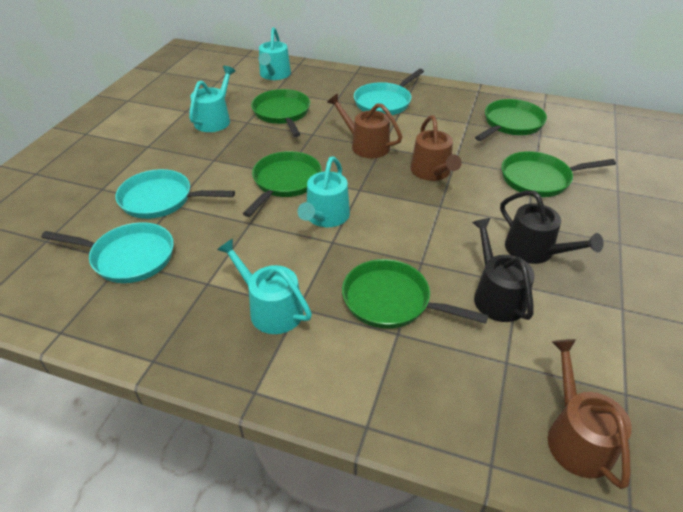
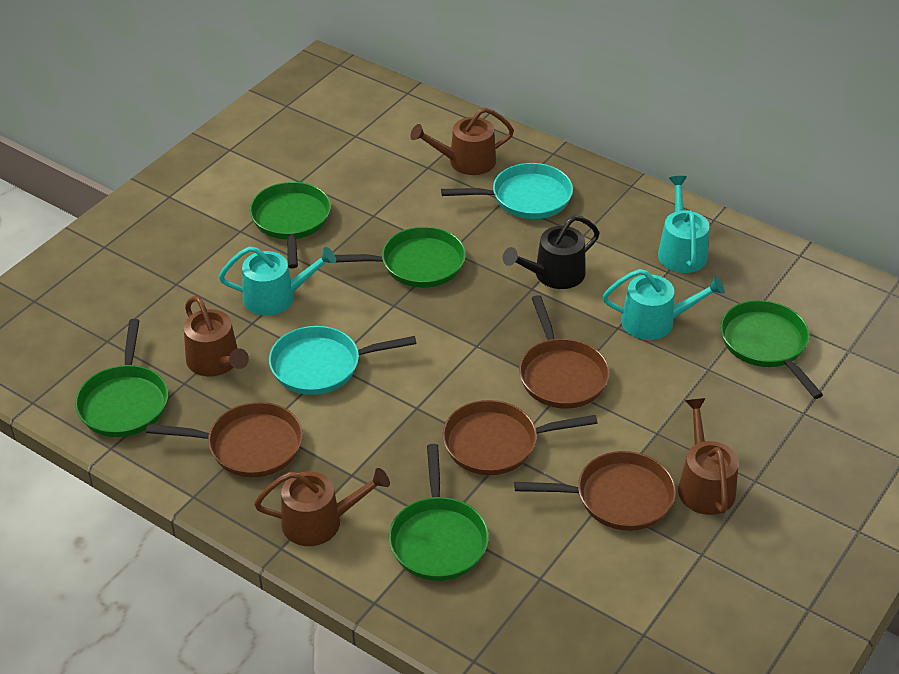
black watering can: 2 -> 1
brown pan: 0 -> 4
brown watering can: 3 -> 4
turquoise pan: 3 -> 2
turquoise watering can: 4 -> 3

